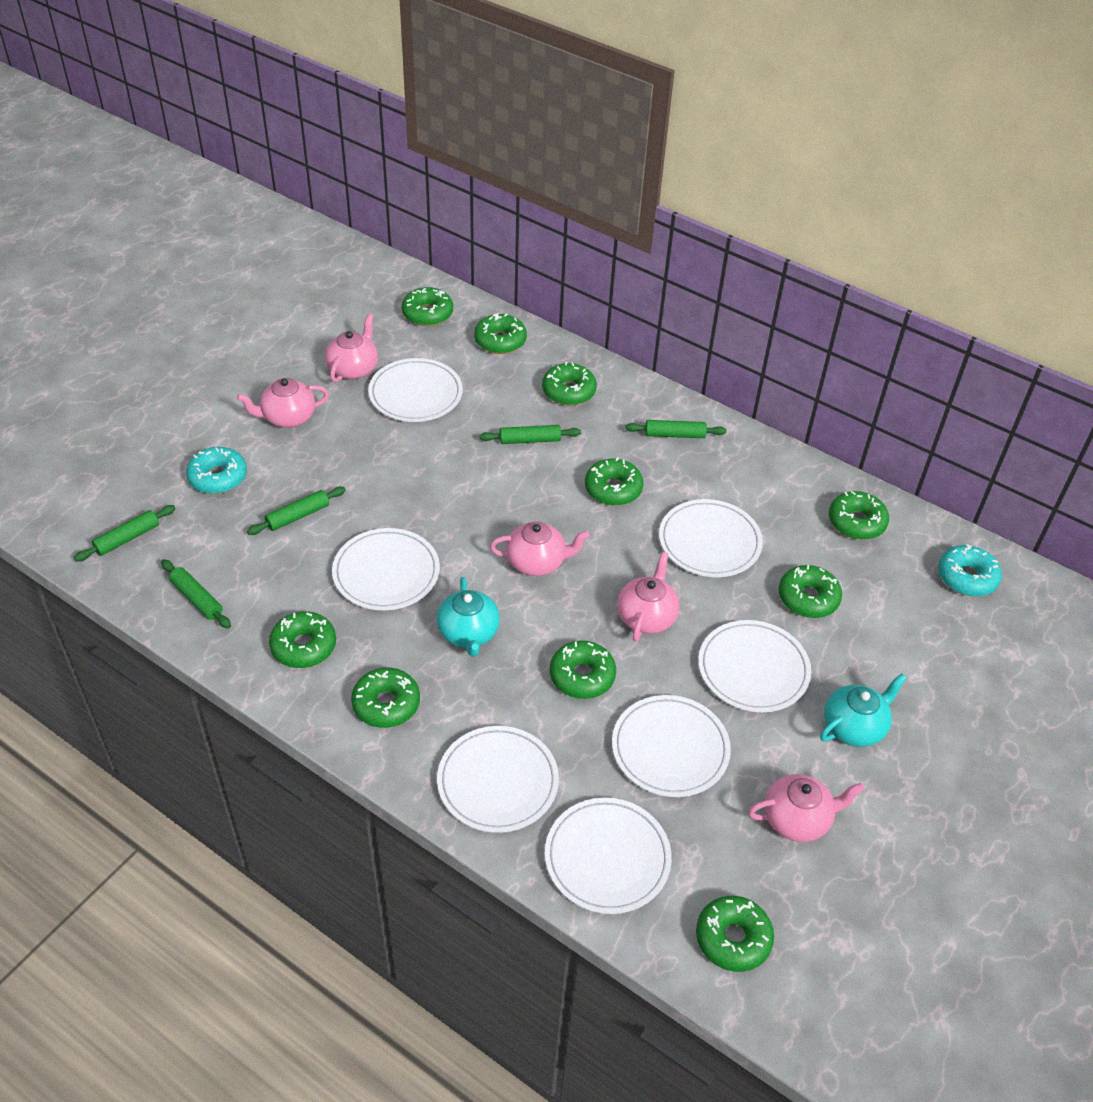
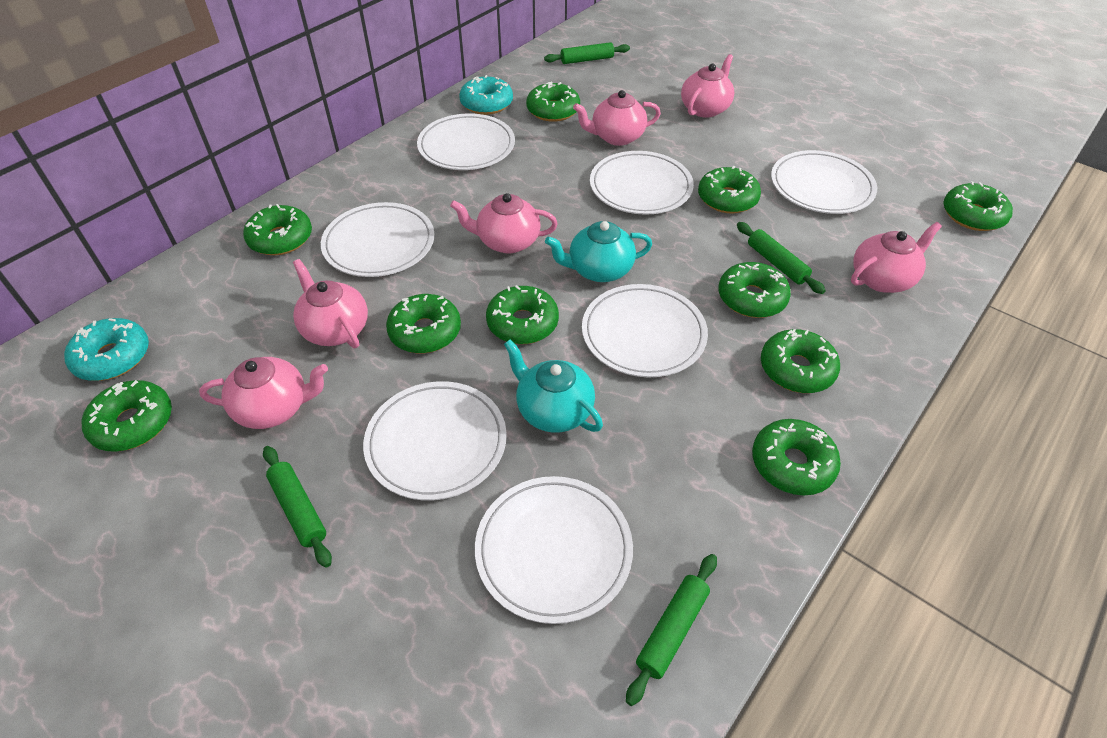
green rolling pin: 5 -> 4
pink teapot: 5 -> 6

